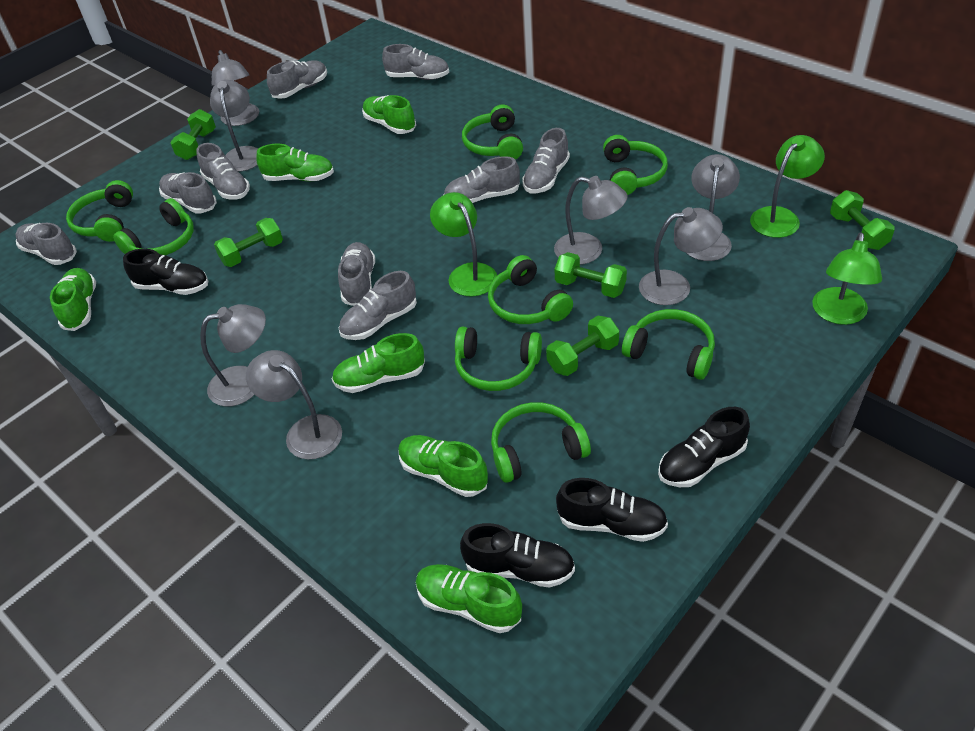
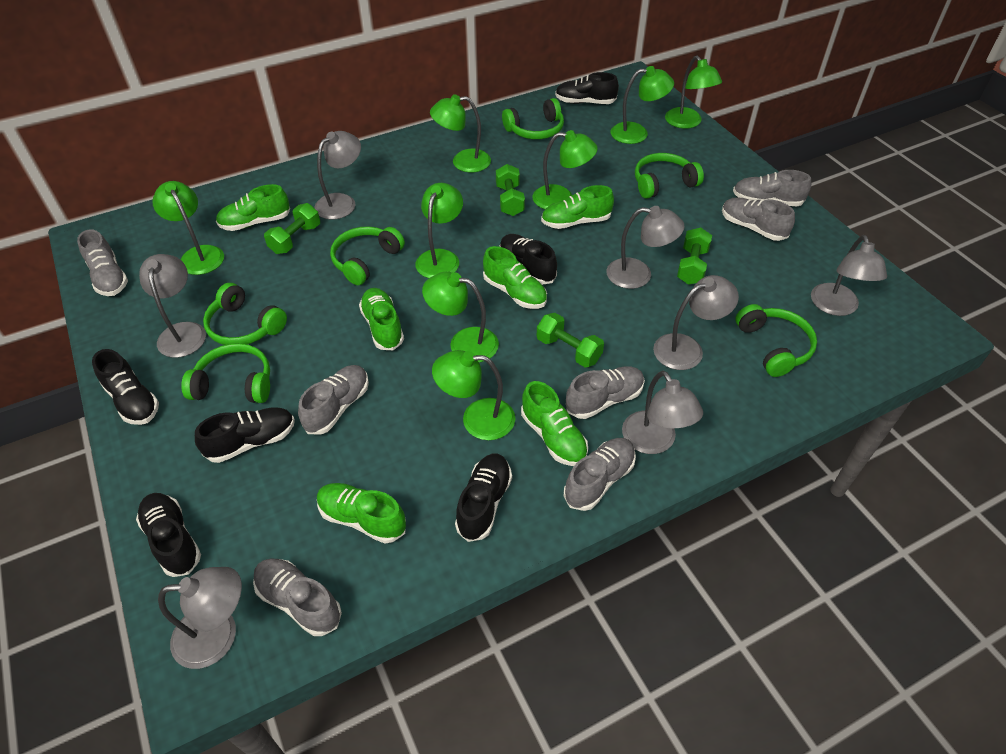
black shoe: 4 -> 6
green dumbbell: 5 -> 4
green headphones: 8 -> 6
green lamp: 3 -> 8
grey shoe: 9 -> 7

